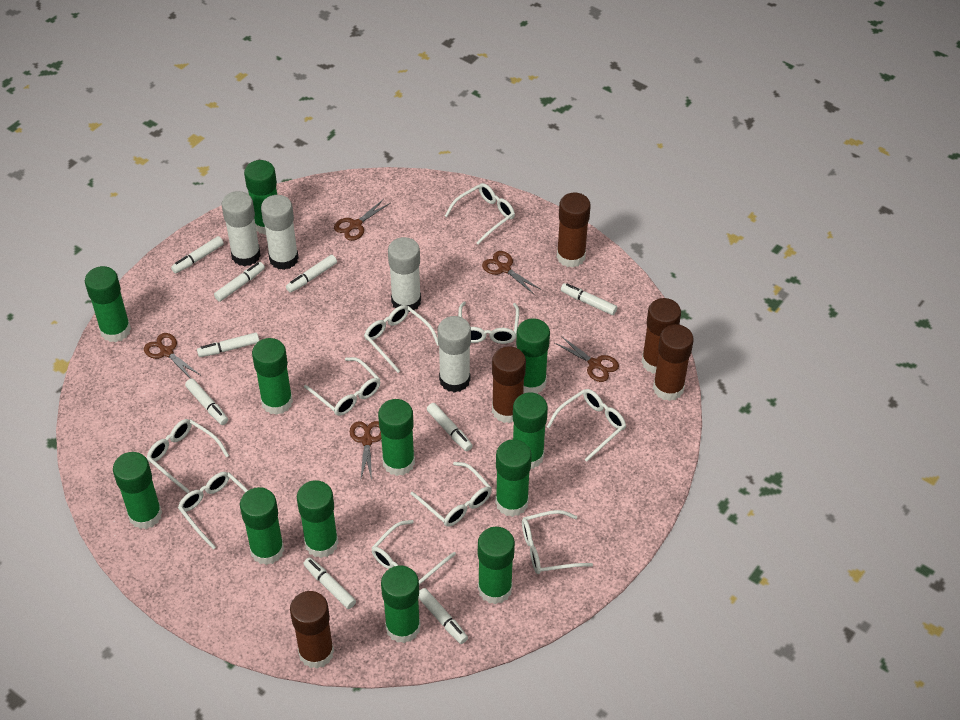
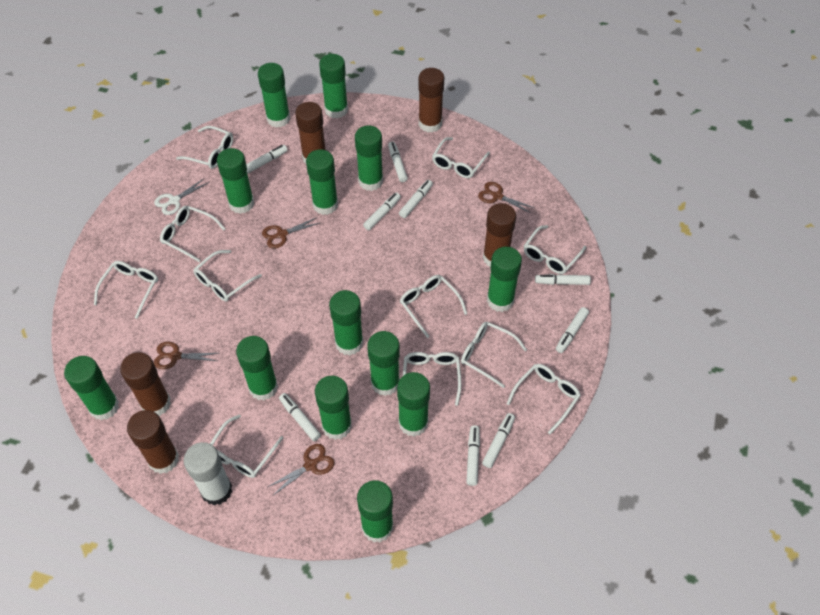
brown scissors: 5 -> 4
green glue stick: 12 -> 13
white glasses: 10 -> 11
white glue stick: 4 -> 1
white scissors: 0 -> 1

